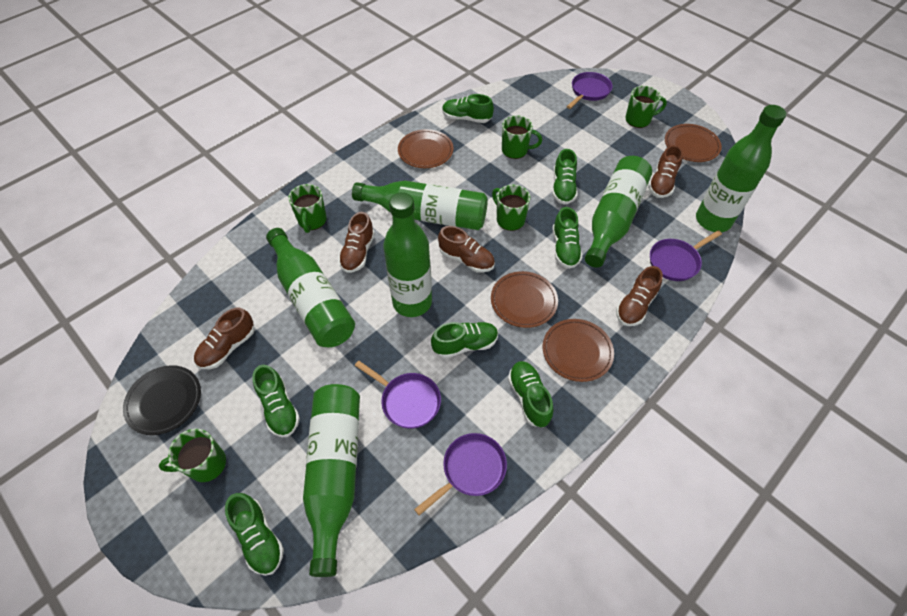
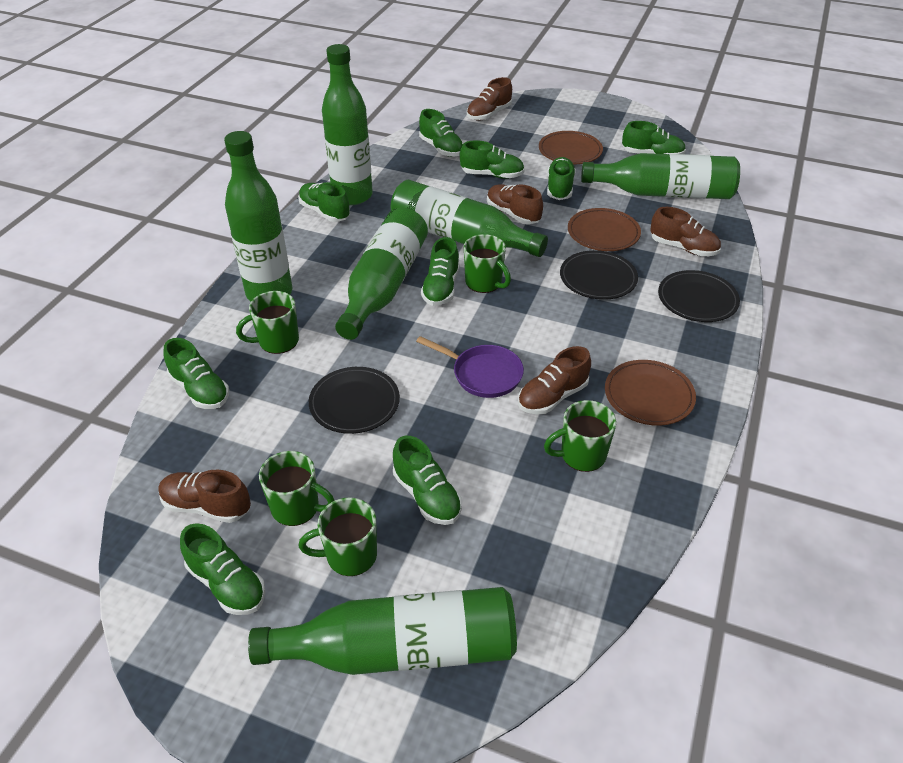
black plate: 1 -> 3
brown plate: 4 -> 3
green shoe: 7 -> 9
purple pan: 4 -> 1

